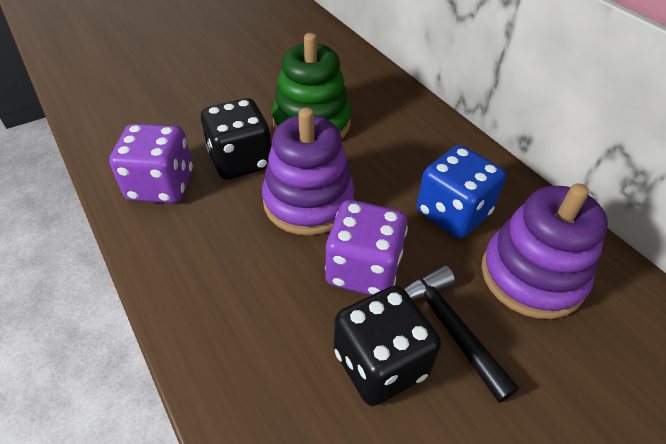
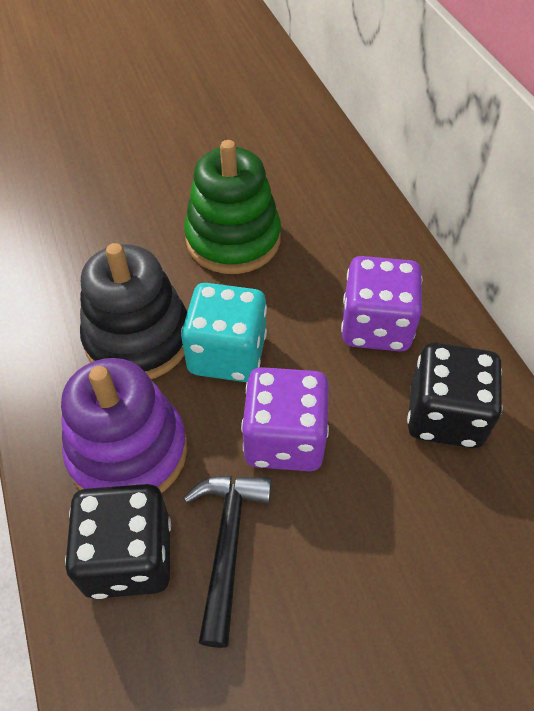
black stacking toy: 0 -> 1
blue dice: 1 -> 0
purple stacking toy: 2 -> 1
turquoise dice: 0 -> 1

